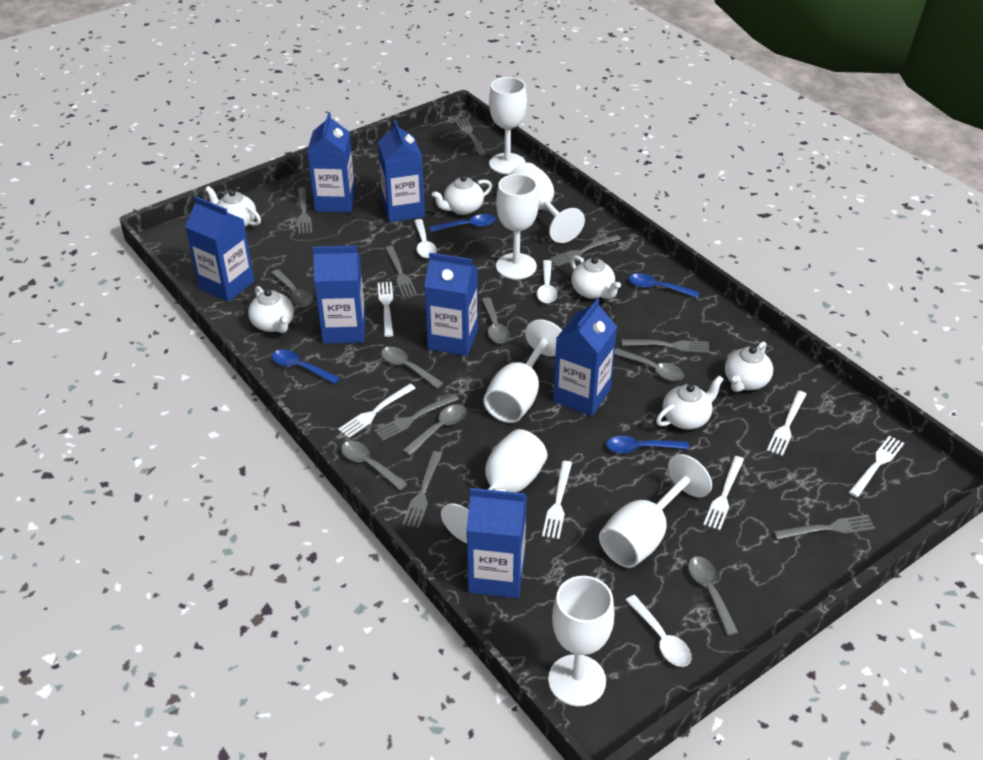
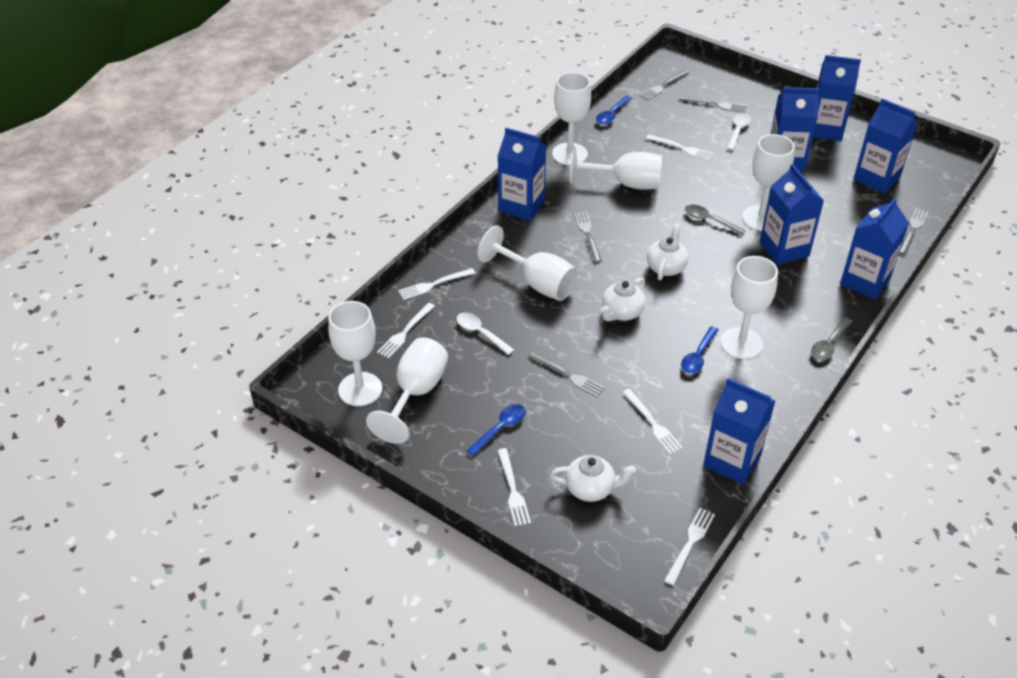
blue spoon: 4 -> 3
grey fork: 8 -> 5
grey spoon: 7 -> 2
white spoon: 3 -> 2
white teapot: 6 -> 3

